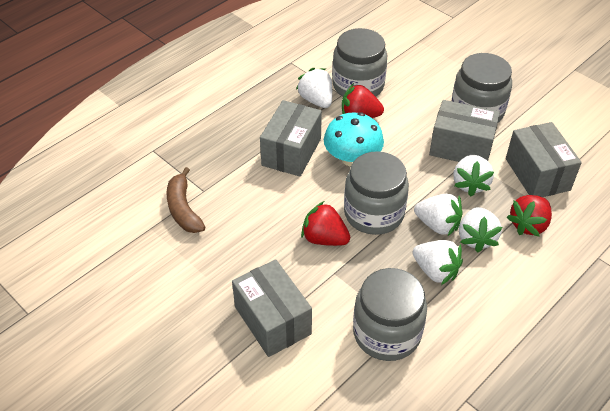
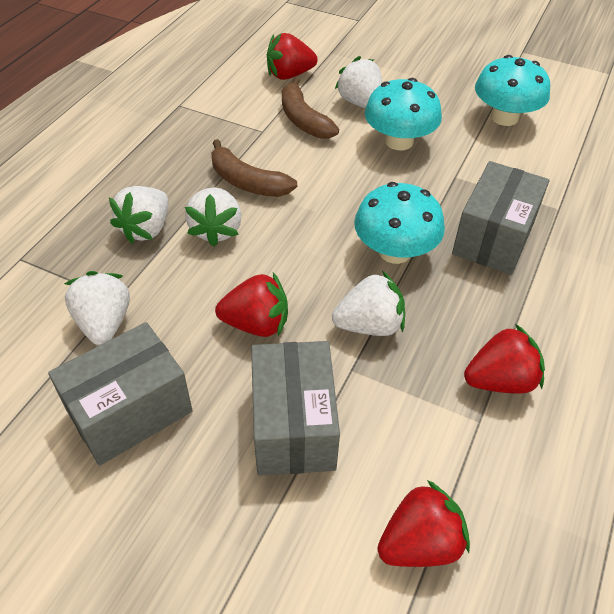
brown banana: 1 -> 2
grey box: 4 -> 3
grey jar: 4 -> 0
red strawberry: 3 -> 4
turquoise mushroom: 1 -> 3

